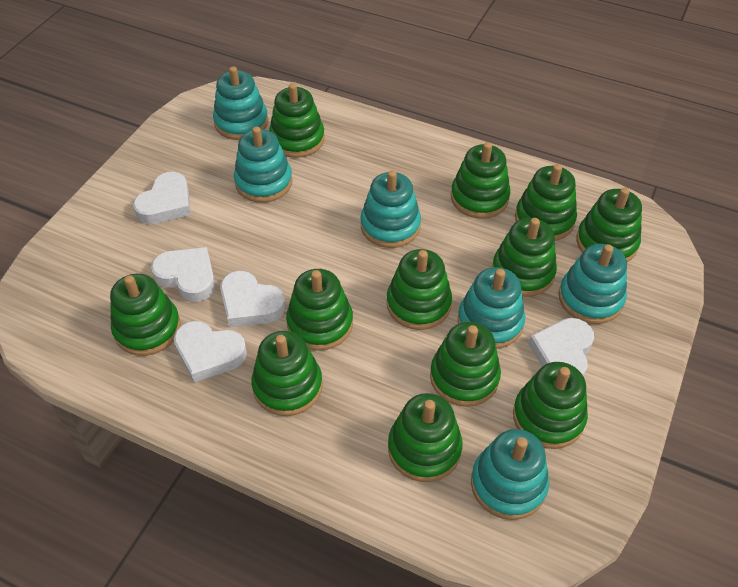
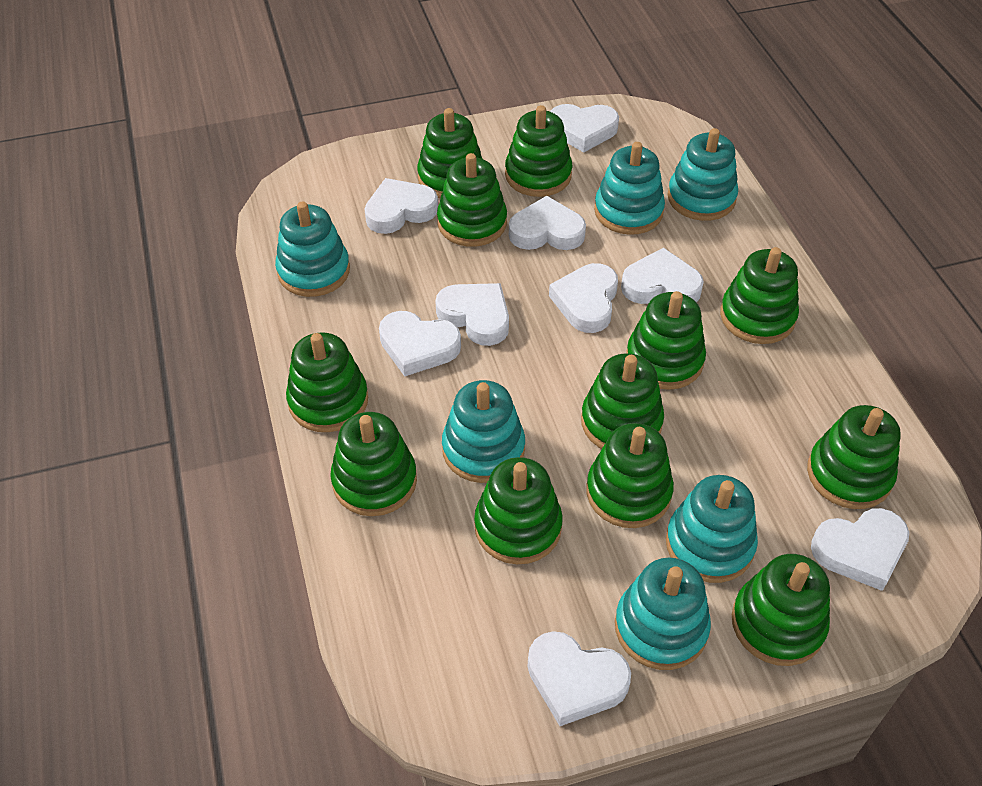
white heart: 5 -> 9

